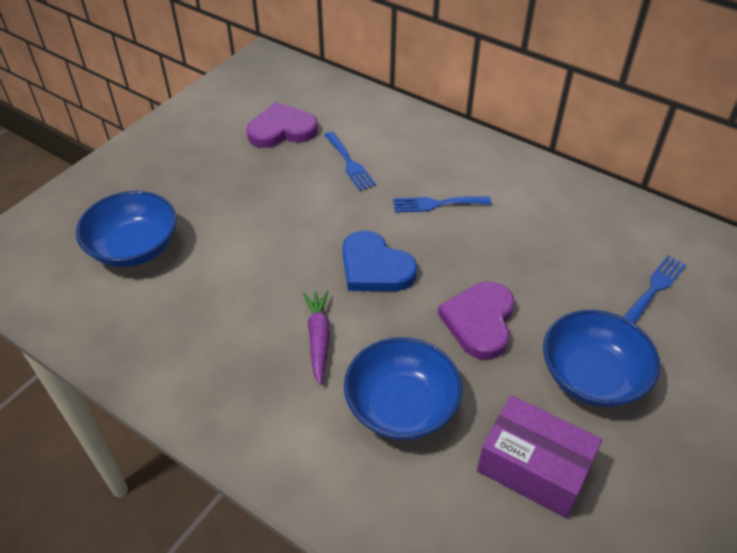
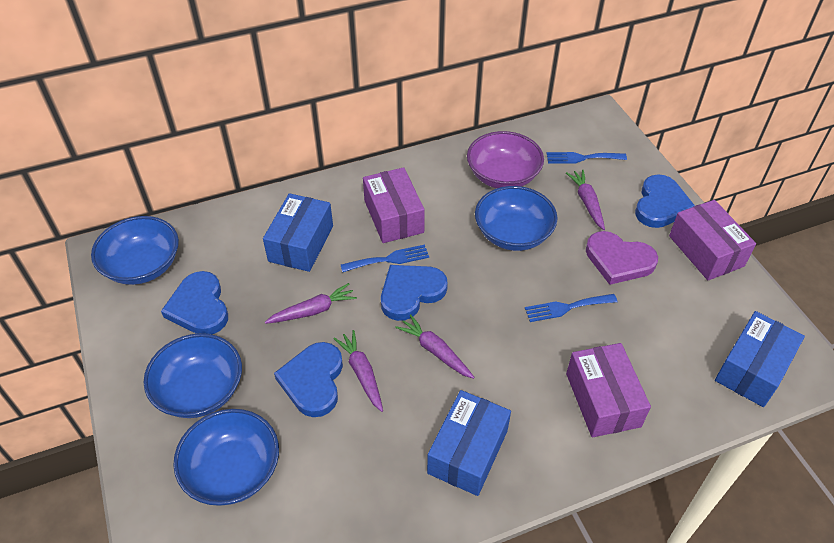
blue bowl: 3 -> 4
blue box: 0 -> 3
blue heart: 1 -> 4
purple bowl: 0 -> 1
purple box: 1 -> 3
purple carrot: 1 -> 4
purple heart: 2 -> 1

